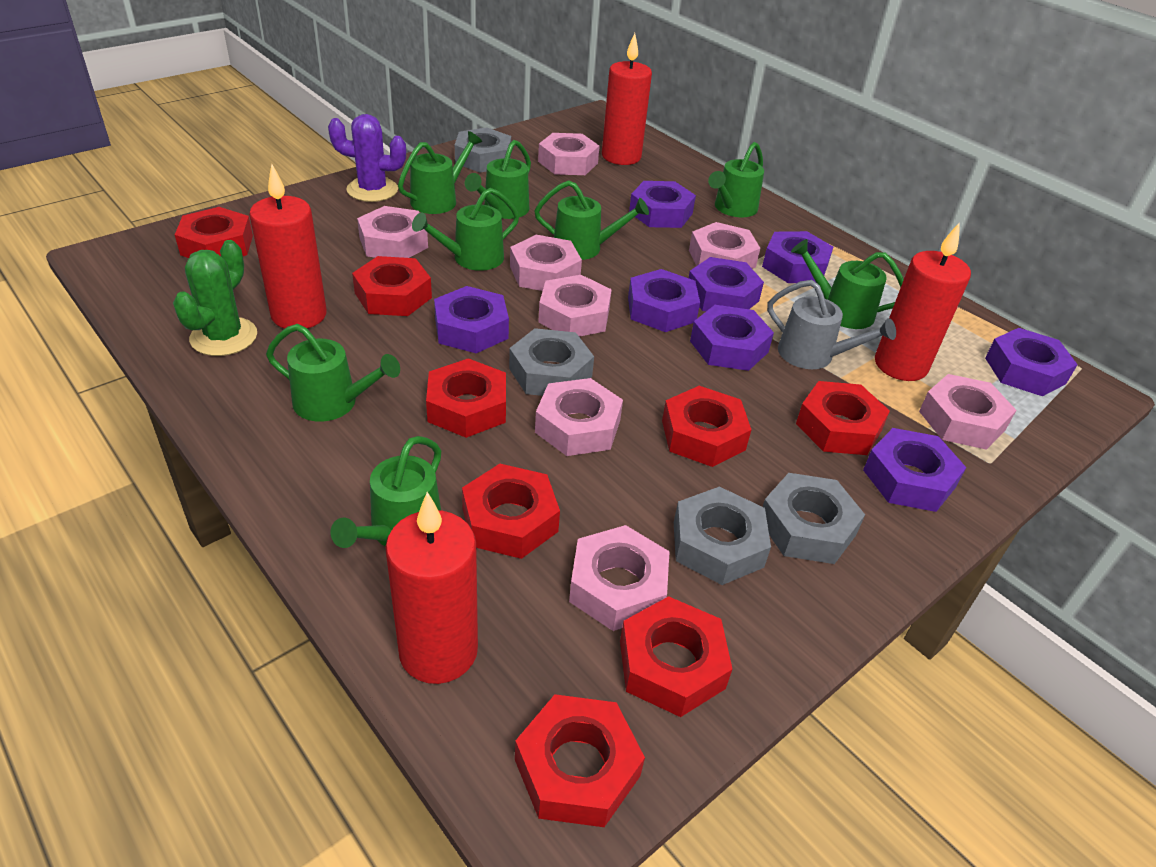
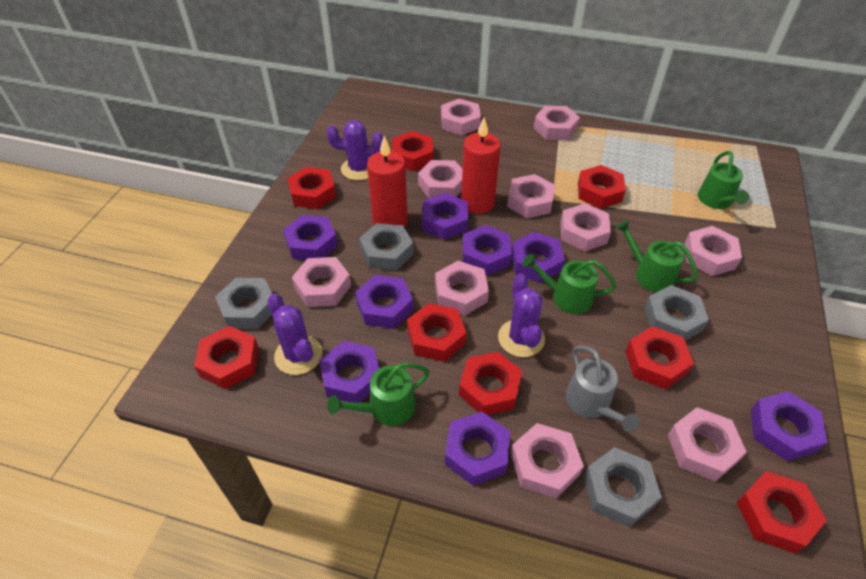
green cactus: 1 -> 0
green watering can: 8 -> 4
pink nut: 8 -> 10
purple cactus: 1 -> 3
red candle: 4 -> 2

